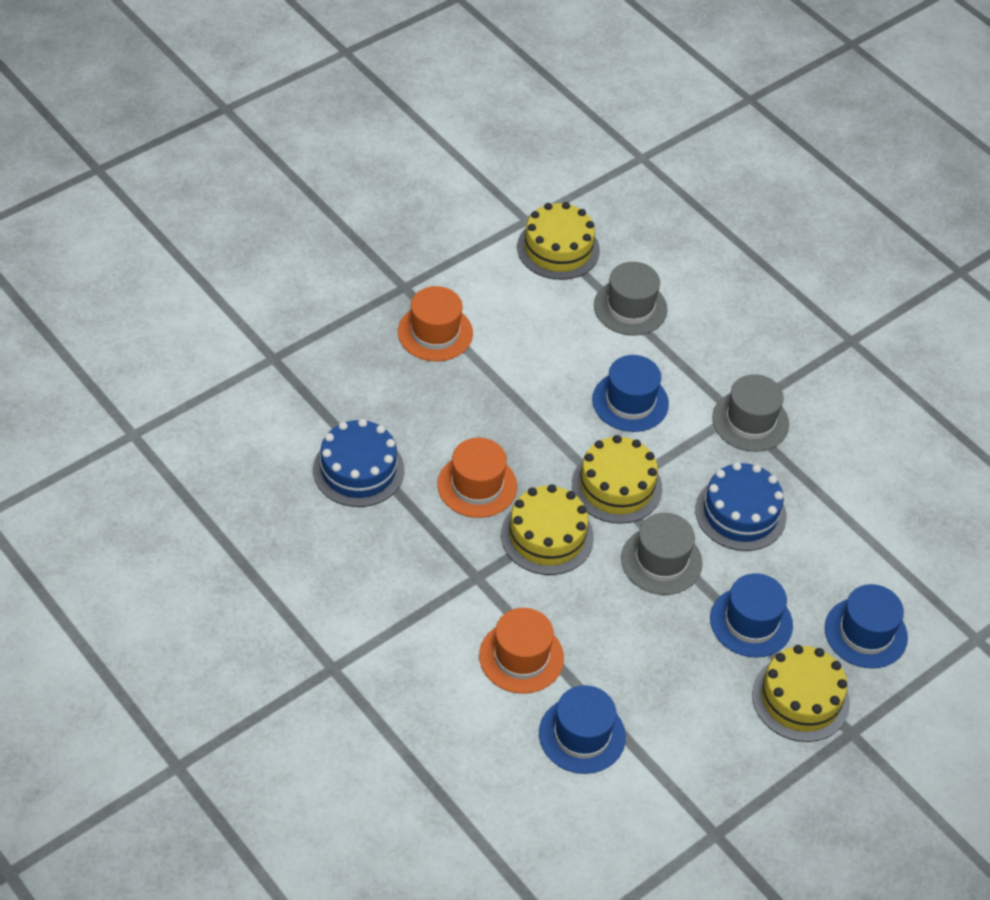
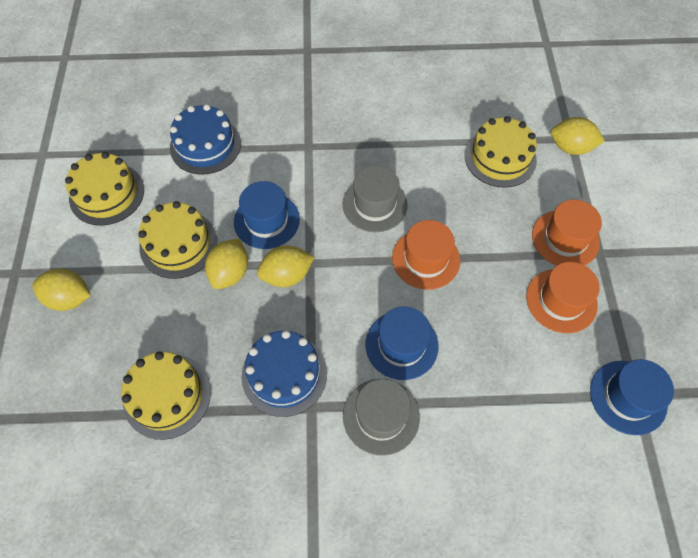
blue hat: 4 -> 3
grey hat: 3 -> 2
yellow lemon: 0 -> 4

